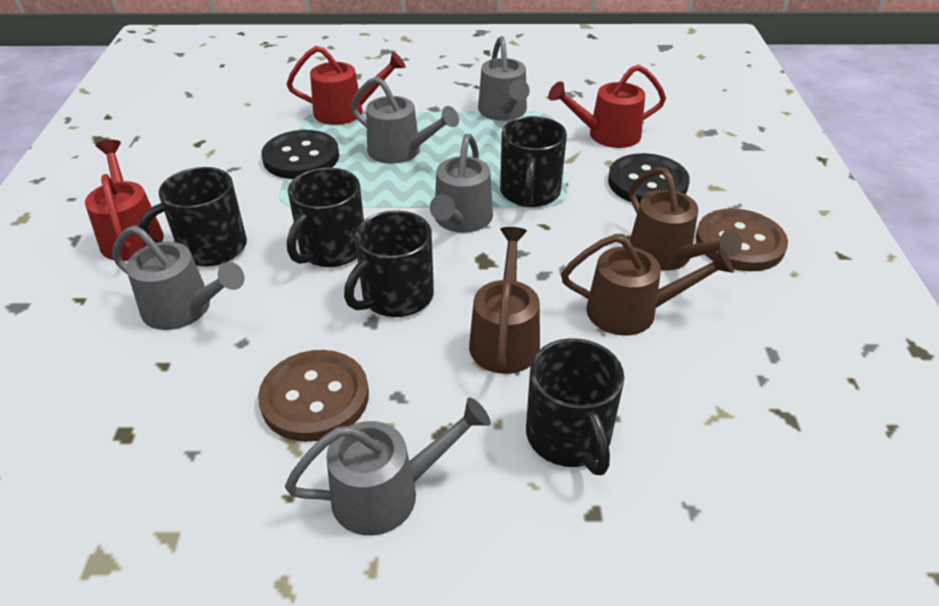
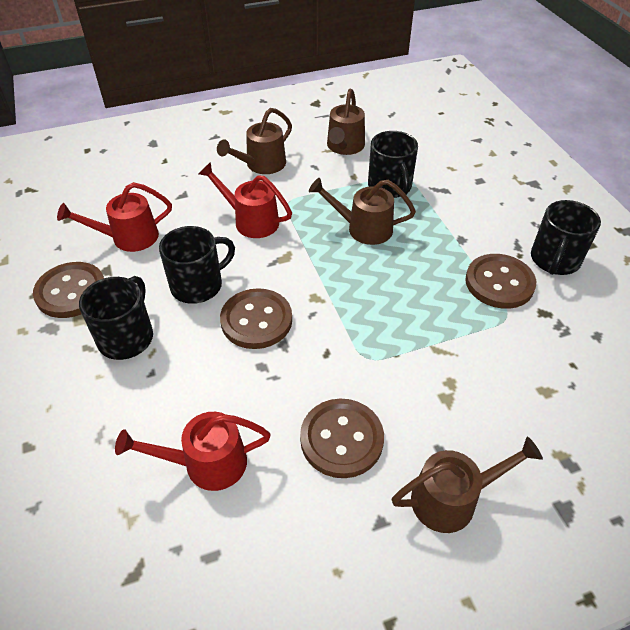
black button: 2 -> 0
black mug: 5 -> 4
brown button: 2 -> 4
brown watering can: 3 -> 4
grey watering can: 5 -> 0

